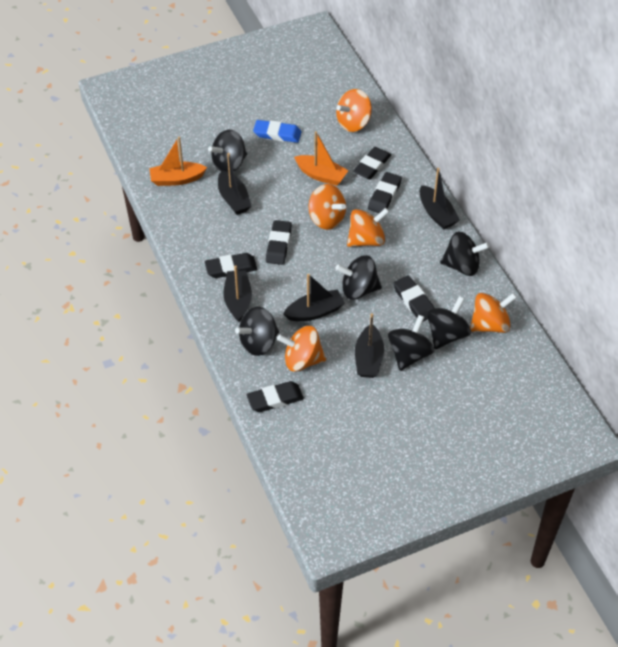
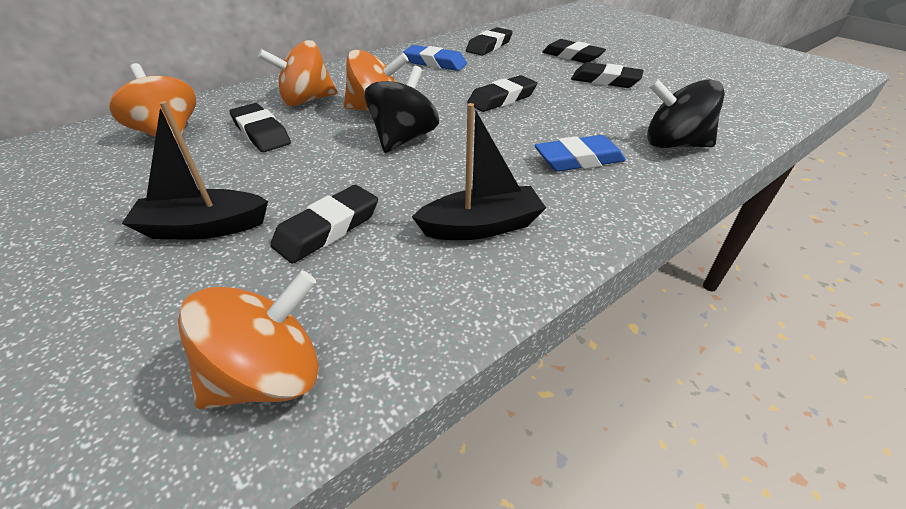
black boat: 5 -> 2
black spinning top: 6 -> 2
blue eraser: 1 -> 2
orange boat: 2 -> 0
orange spinning top: 5 -> 4

